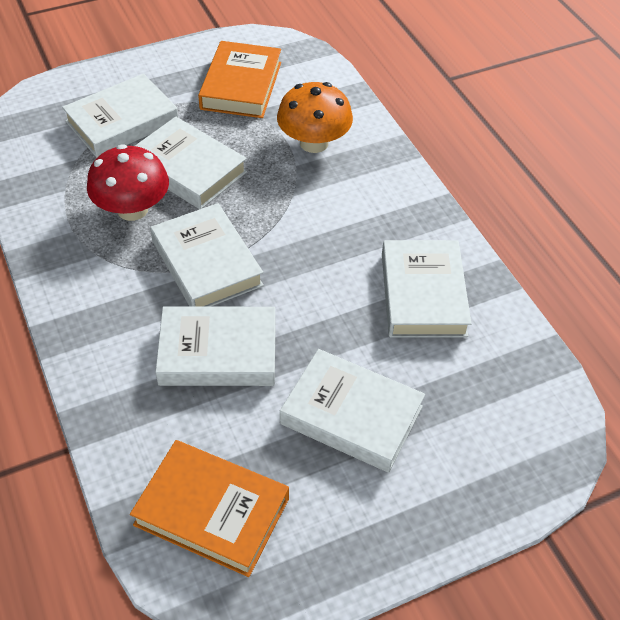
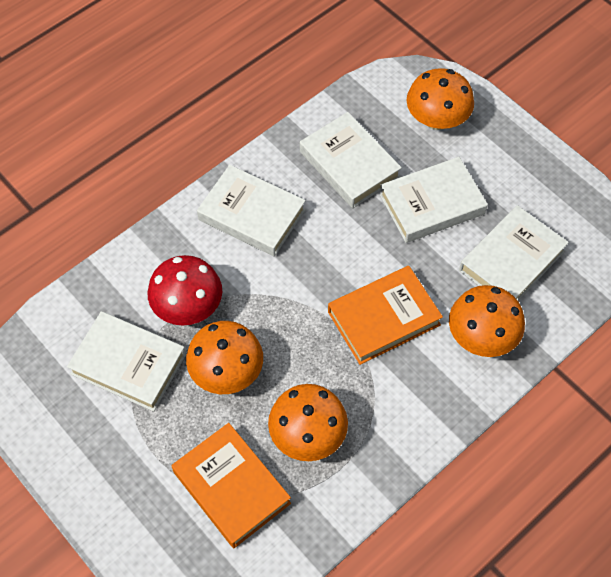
orange mushroom: 1 -> 4
white book: 6 -> 5

